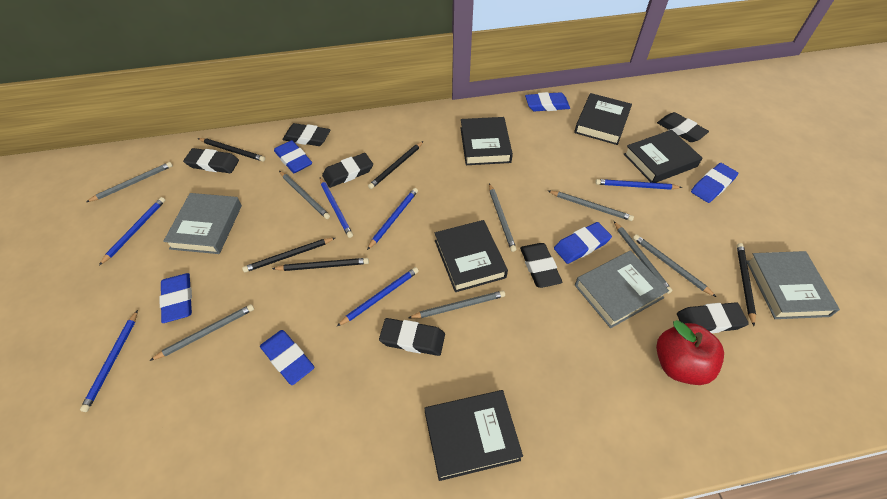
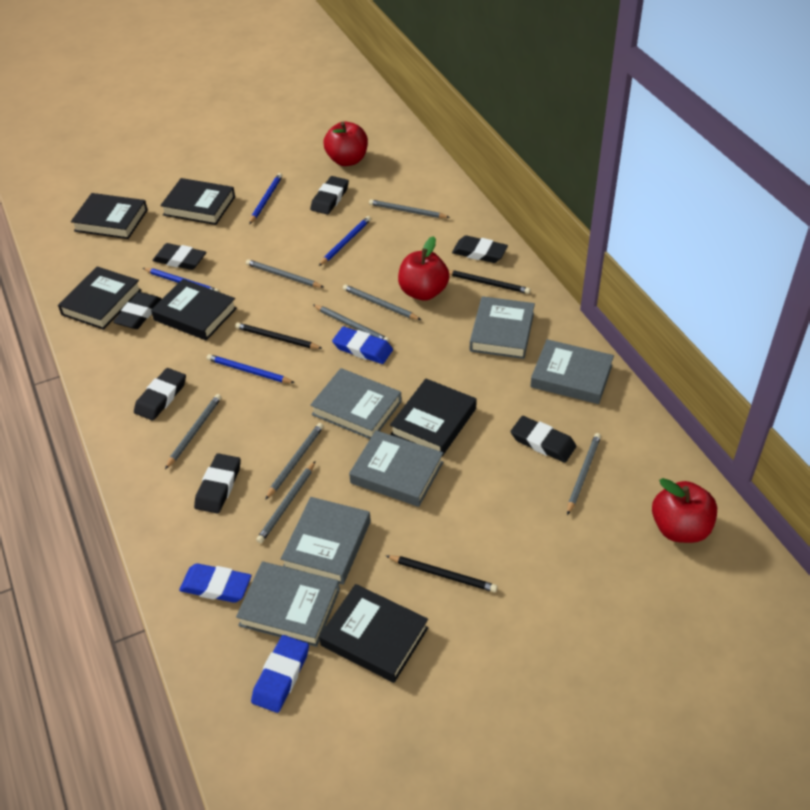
black book: 5 -> 6
black pencil: 5 -> 3
blue eraser: 6 -> 3
blue pencil: 6 -> 4
grey book: 3 -> 6
red apple: 1 -> 3

